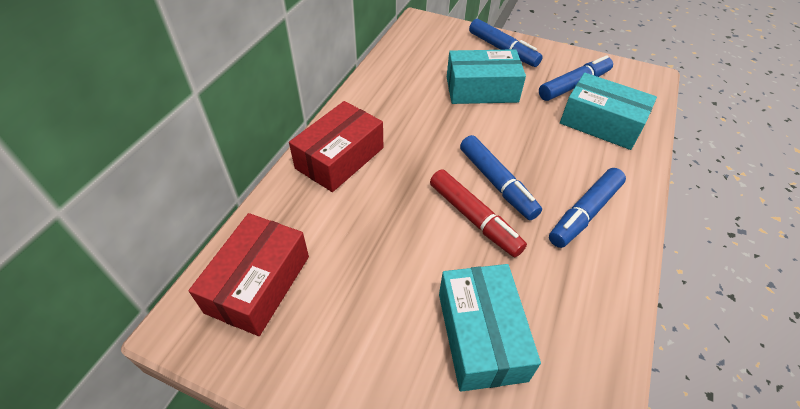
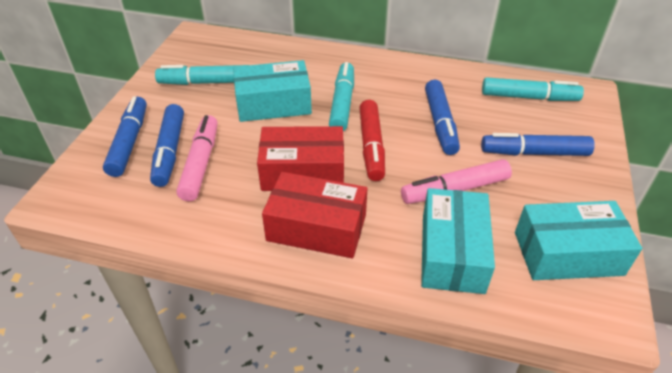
pink marker: 0 -> 2
turquoise marker: 0 -> 3

